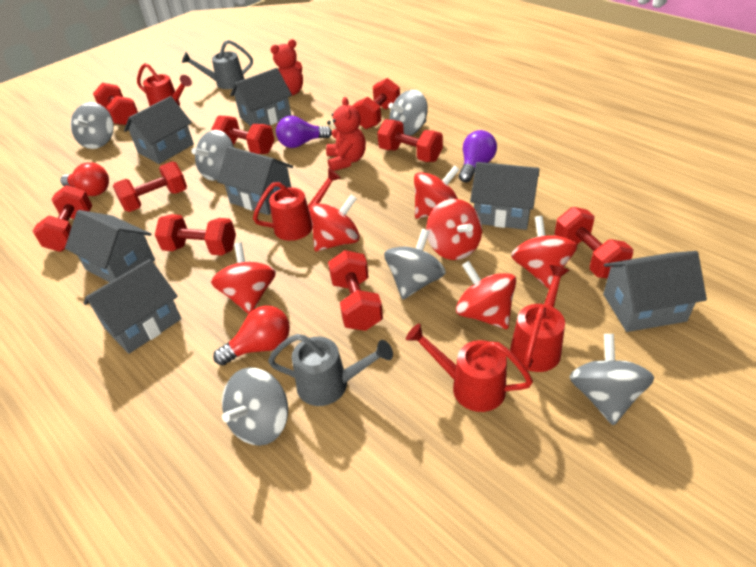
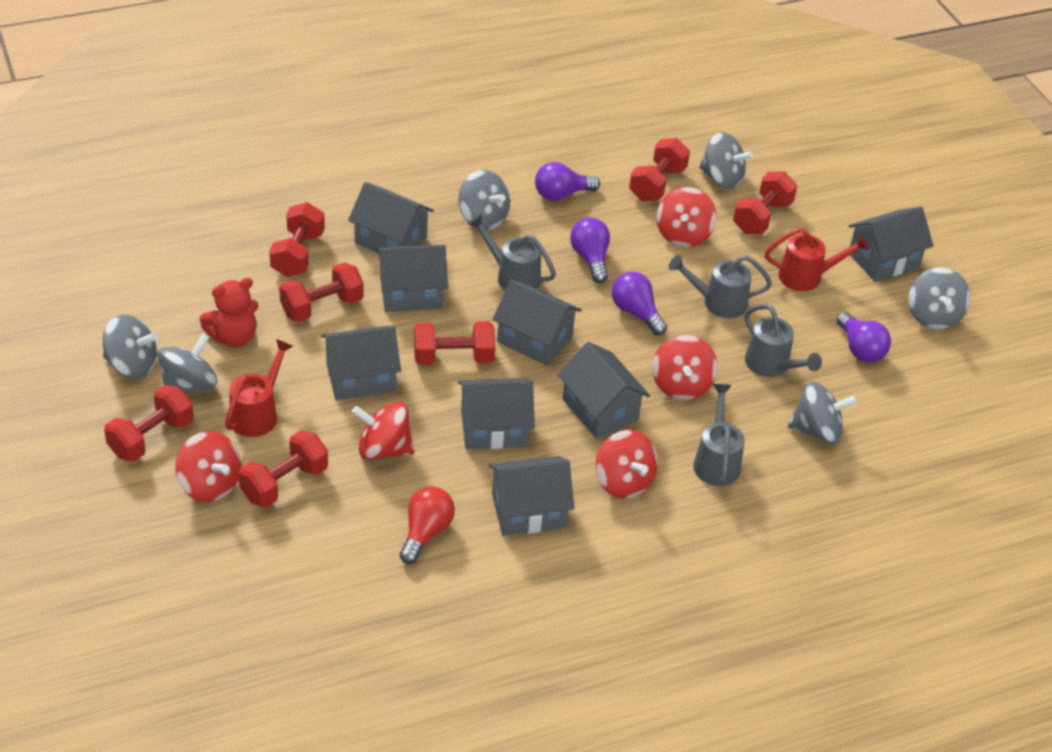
grey house: 7 -> 8
grey watering can: 2 -> 4
purple light bulb: 2 -> 4
red dumbbell: 9 -> 7
red light bulb: 2 -> 1
red spinning top: 6 -> 5
red teddy bear: 2 -> 1
red watering can: 4 -> 2

